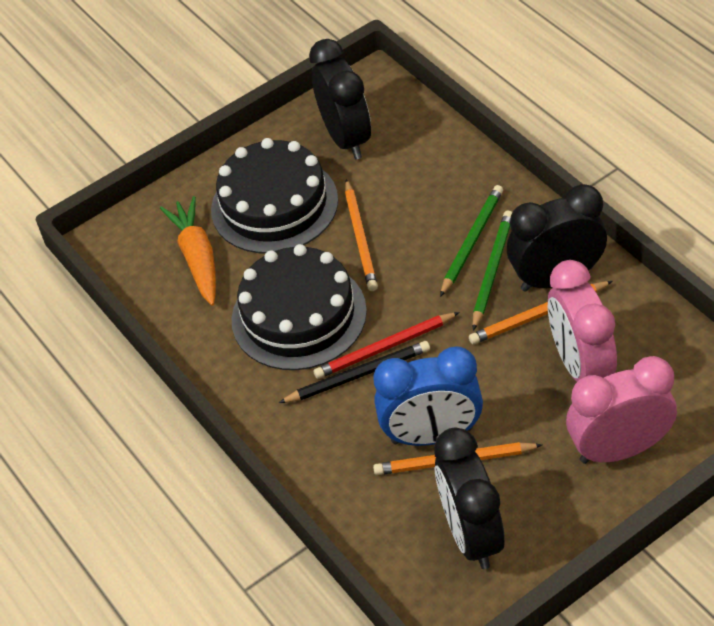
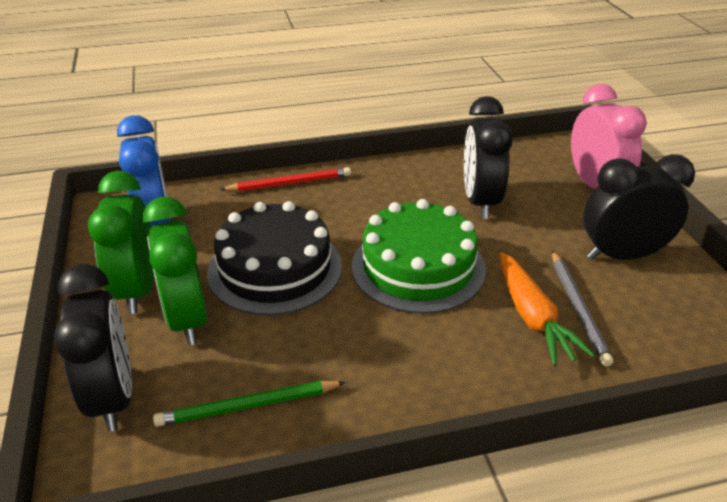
black cake: 2 -> 1
black pencil: 1 -> 0
green cake: 0 -> 1
green clock: 0 -> 2
green pencil: 2 -> 1
grey pencil: 0 -> 1
orange pencil: 3 -> 0
pink clock: 2 -> 1

